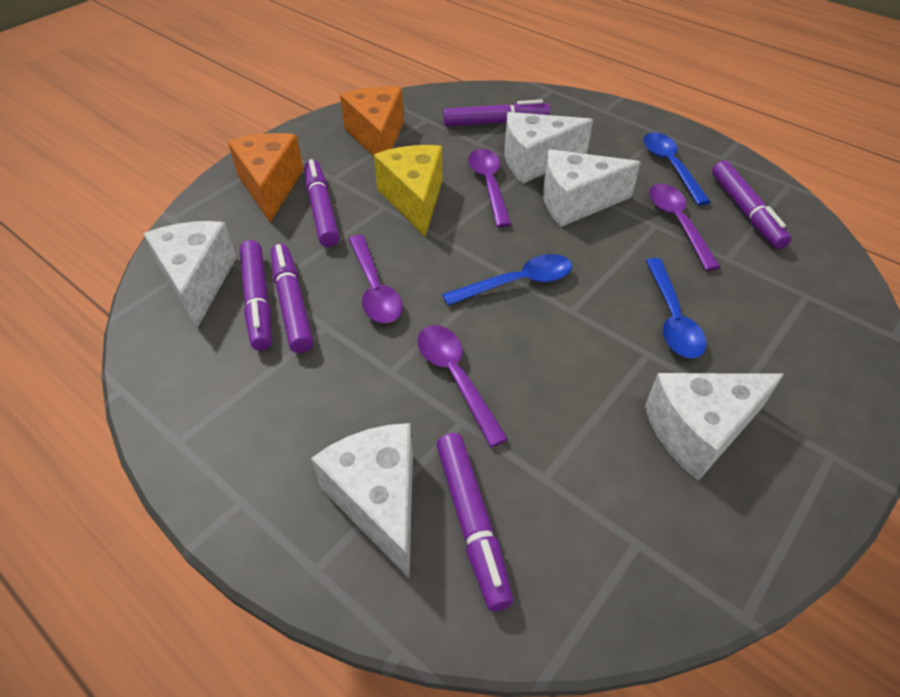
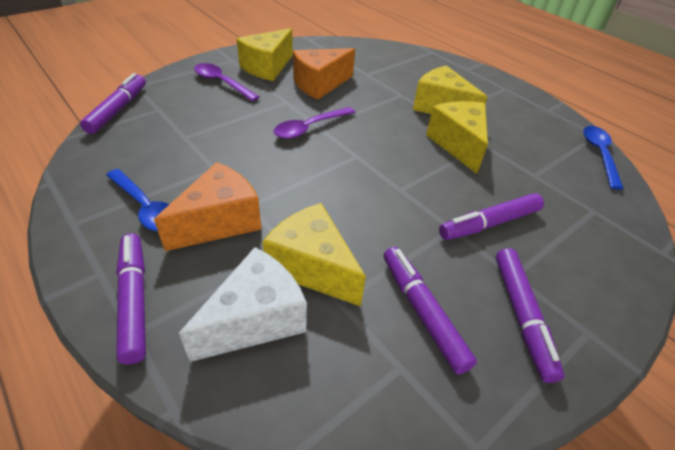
blue spoon: 3 -> 2
purple marker: 6 -> 5
purple spoon: 4 -> 2
white cheese: 5 -> 1
yellow cheese: 1 -> 4

